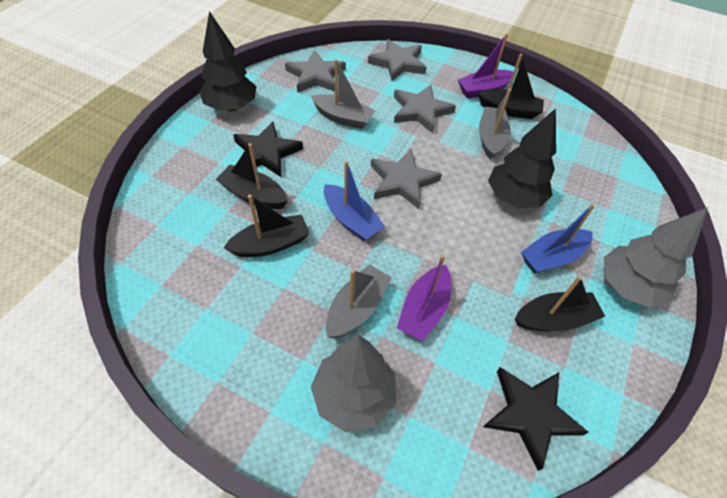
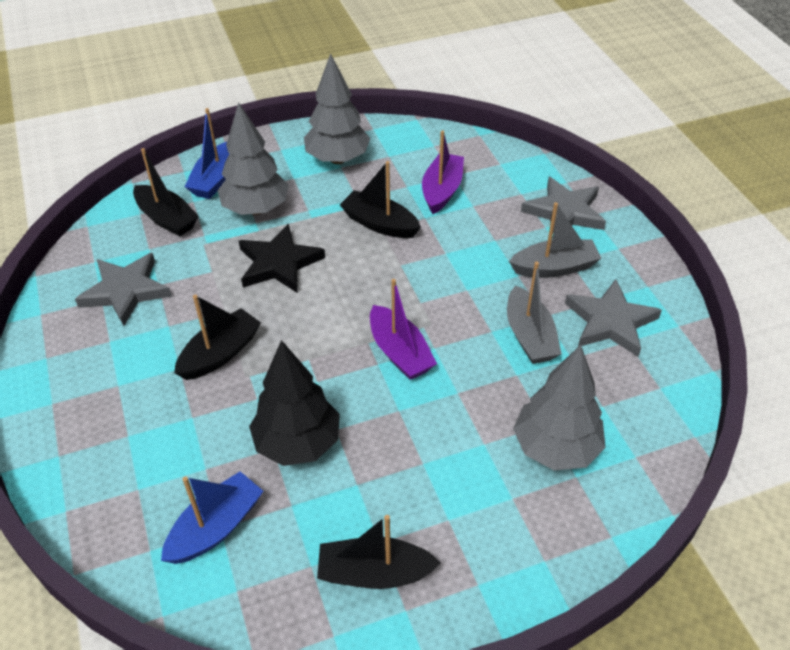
black star: 2 -> 1
black tree: 2 -> 1
grey boat: 3 -> 2
grey star: 4 -> 3
grey tree: 2 -> 3

